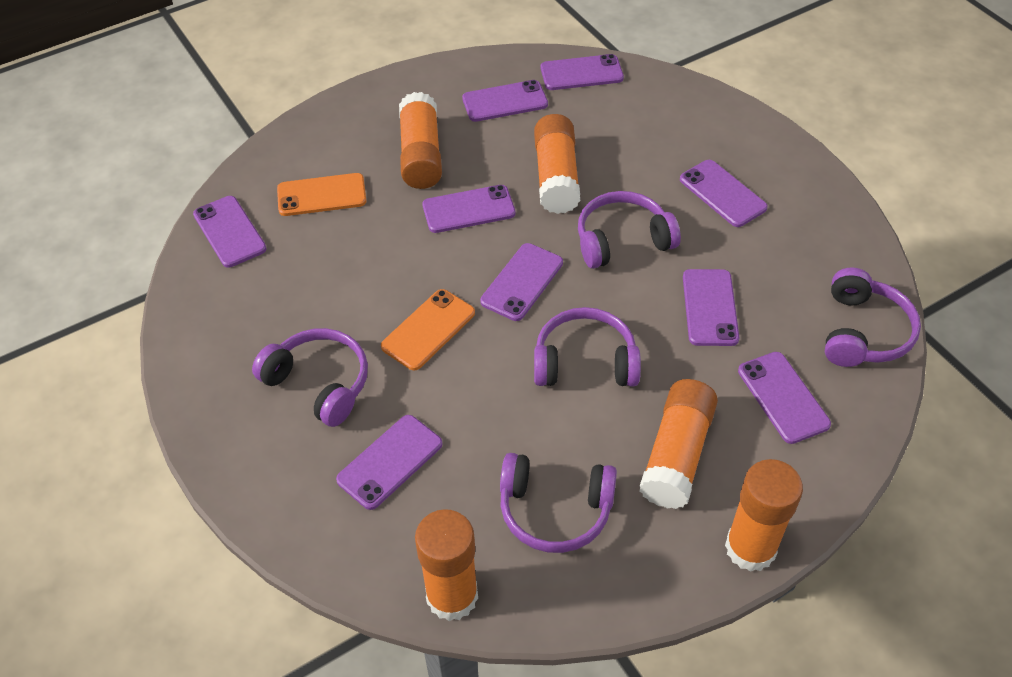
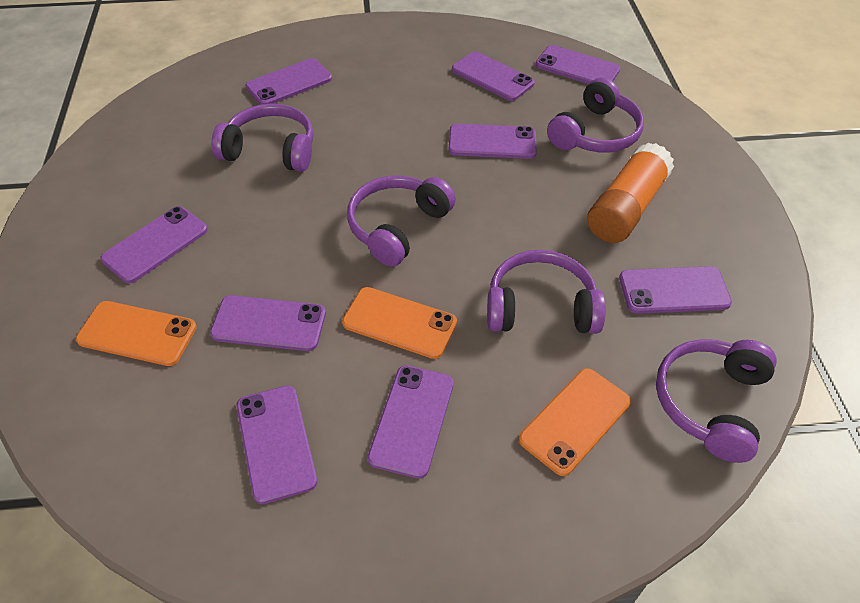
orange glue stick: 5 -> 1
orange phone: 2 -> 3

